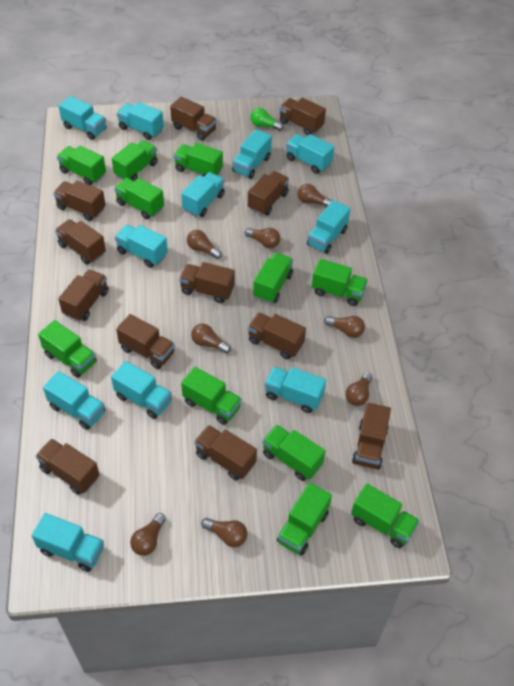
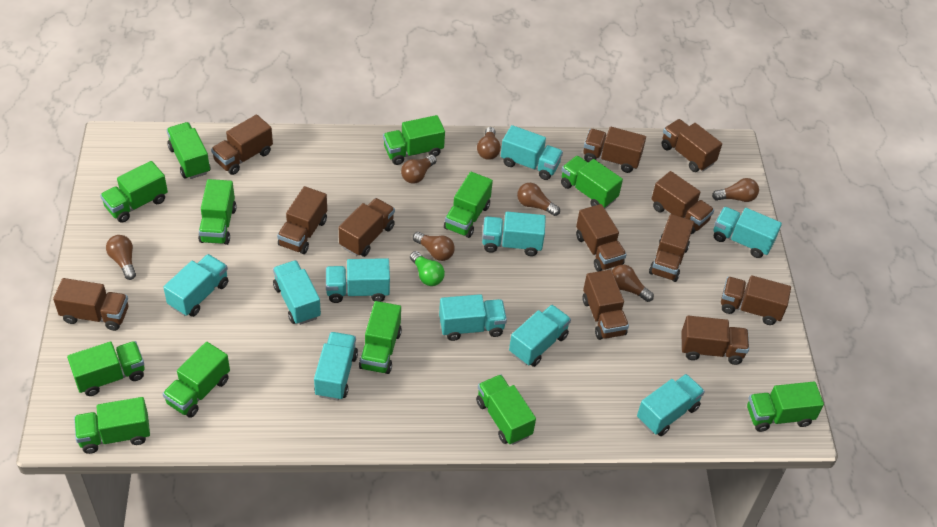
brown light bulb: 8 -> 7
green truck: 11 -> 12
turquoise truck: 11 -> 10

